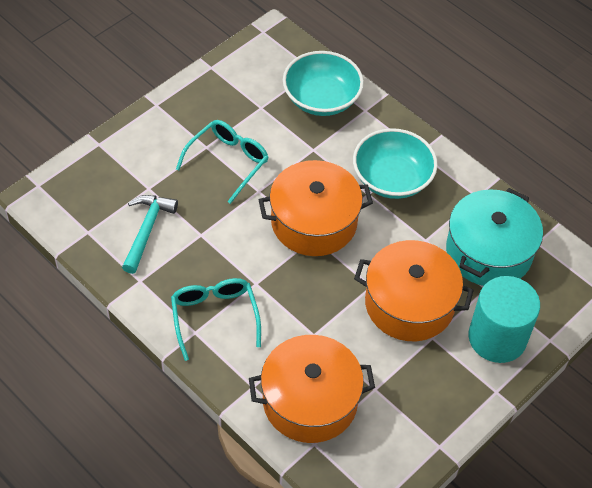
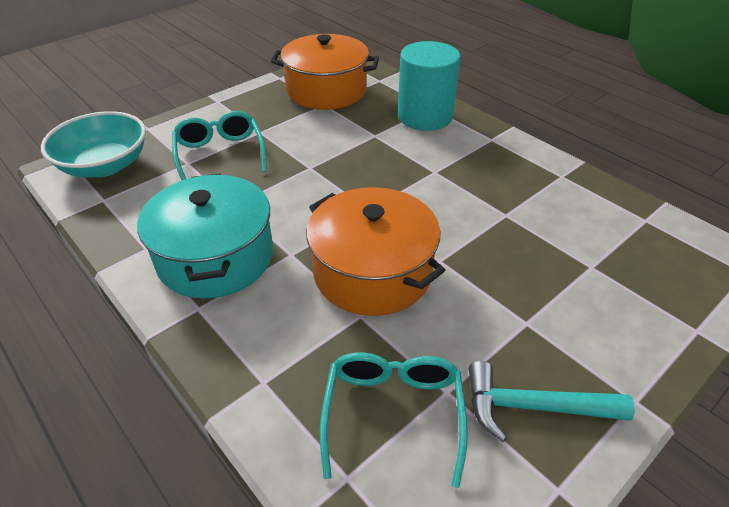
orange pot: 3 -> 2
turquoise bowl: 2 -> 1

